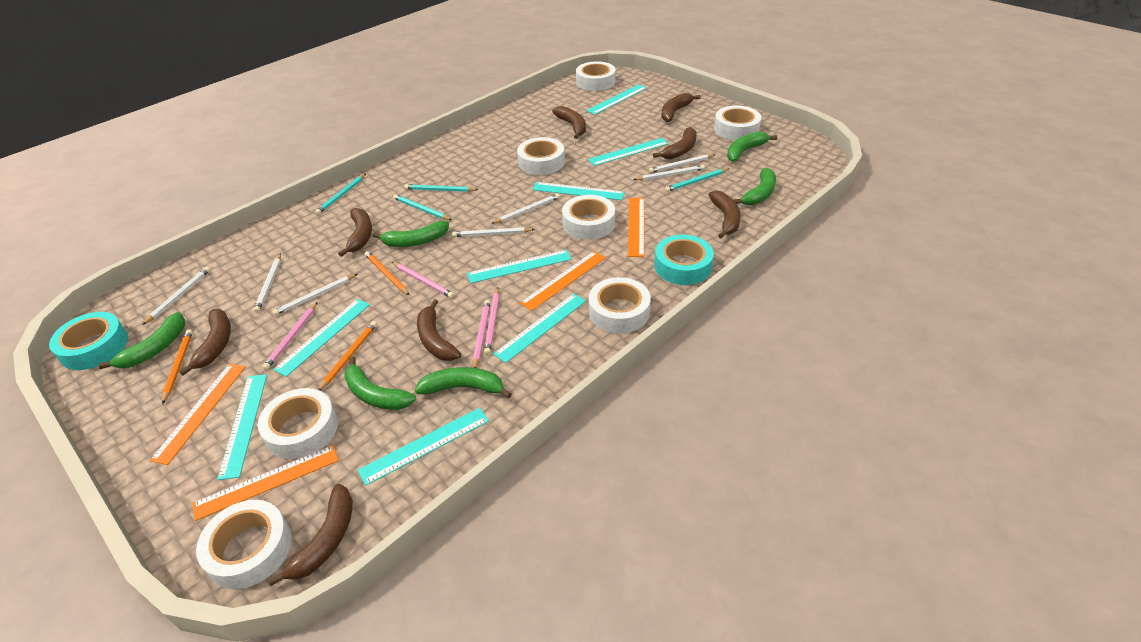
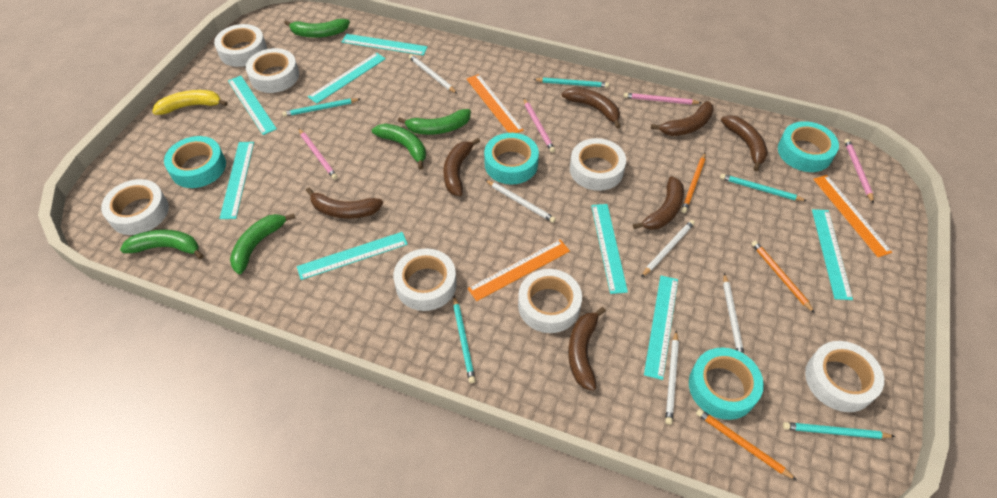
brown banana: 8 -> 7
green banana: 6 -> 5
orange ruler: 4 -> 3
turquoise pencil: 4 -> 5
turquoise tape: 2 -> 4
white pencil: 7 -> 5
yellow banana: 0 -> 1

